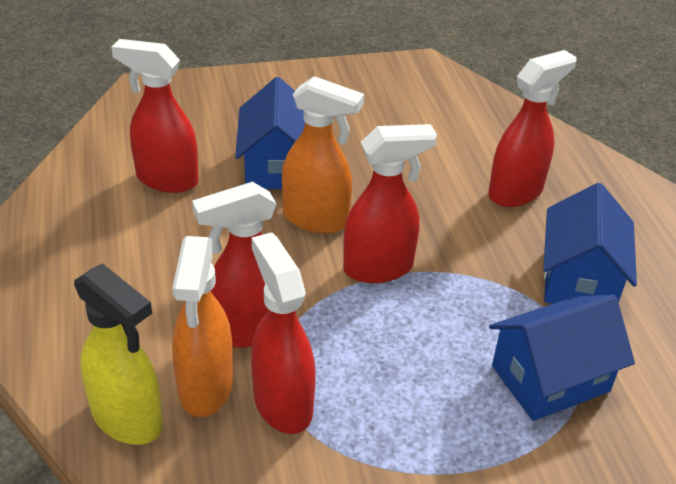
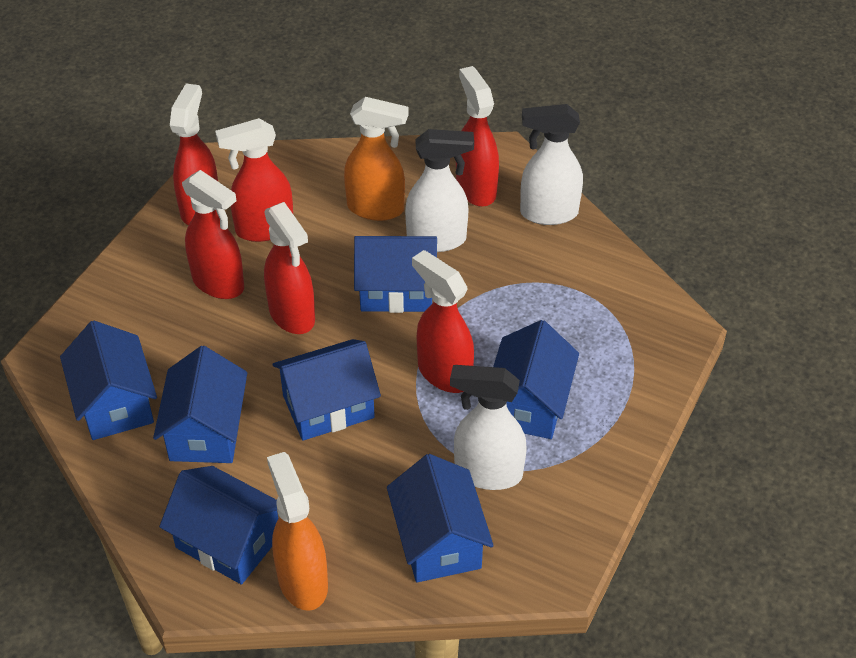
blue house: 3 -> 7
red spray bottle: 5 -> 6
white spray bottle: 0 -> 3
yellow spray bottle: 1 -> 0

